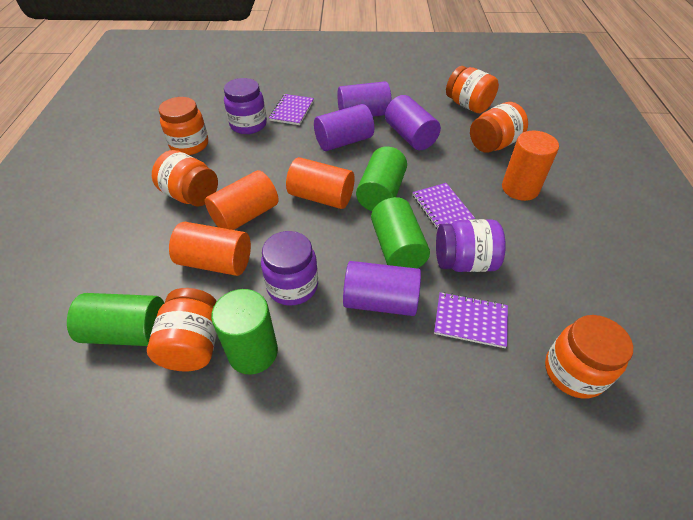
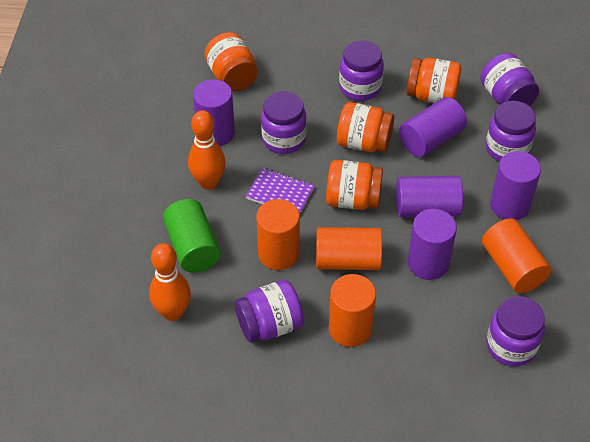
green cylinder: 4 -> 1
orange bowling pin: 0 -> 2
orange jar: 6 -> 4
purple cylinder: 4 -> 5
purple jar: 3 -> 6
purple notebook: 3 -> 1

